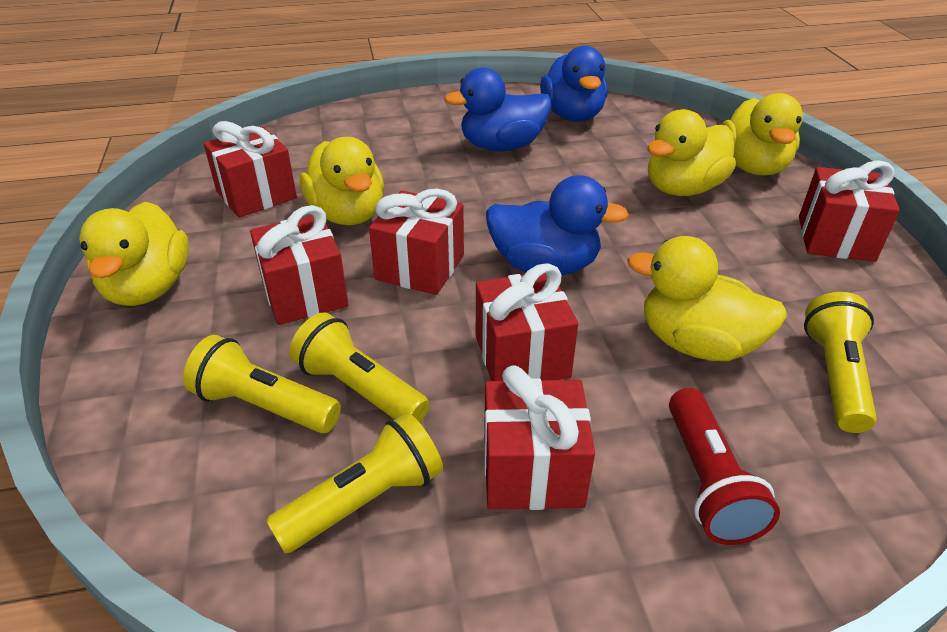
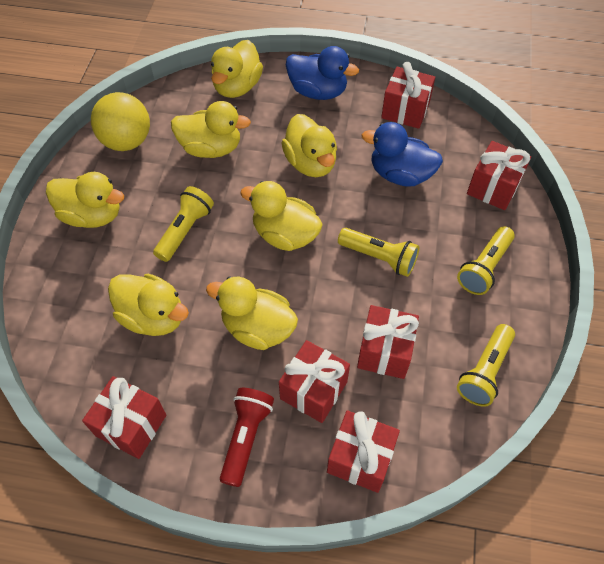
blue duck: 3 -> 2
yellow ball: 0 -> 1
yellow duck: 5 -> 7

